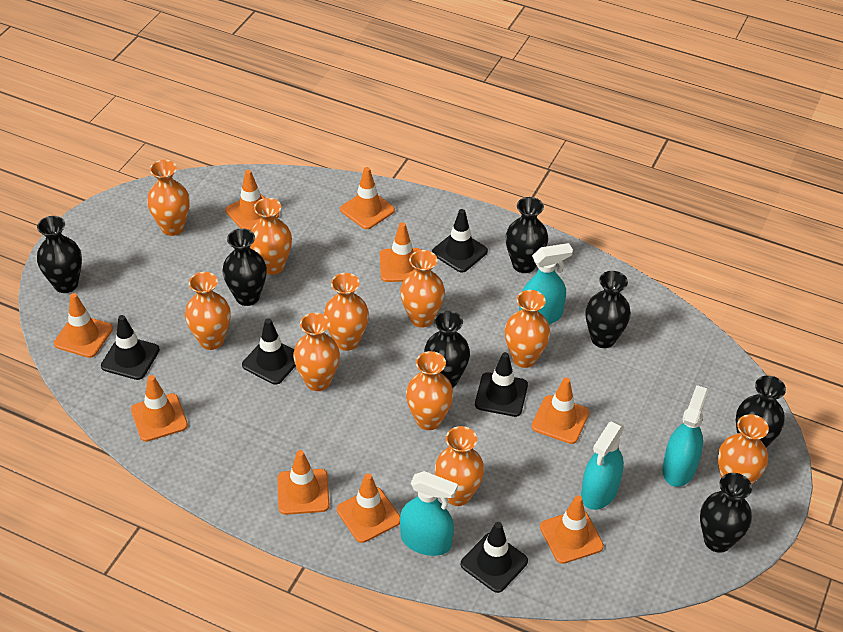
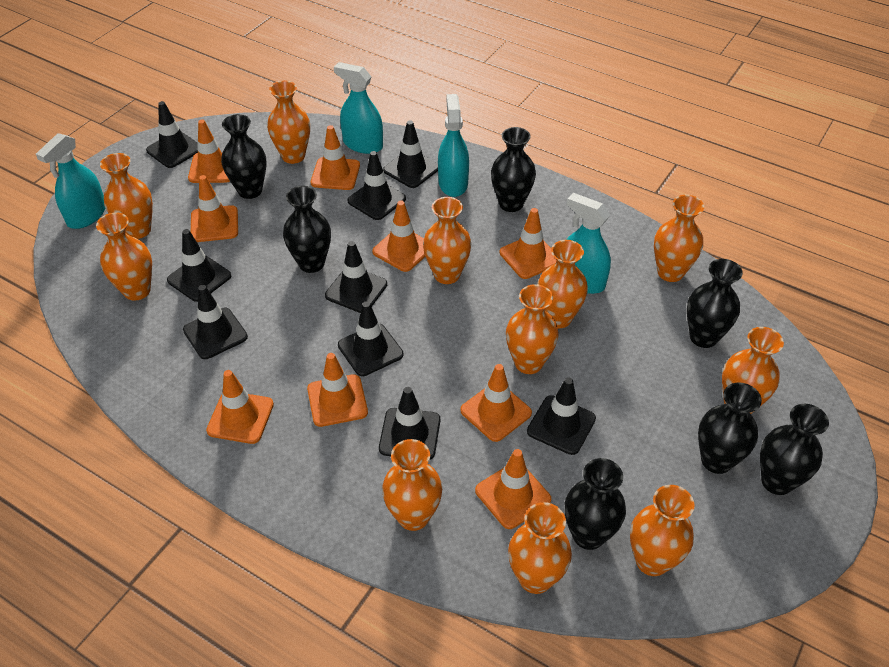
black traffic cone: 5 -> 9
orange vase: 10 -> 11

